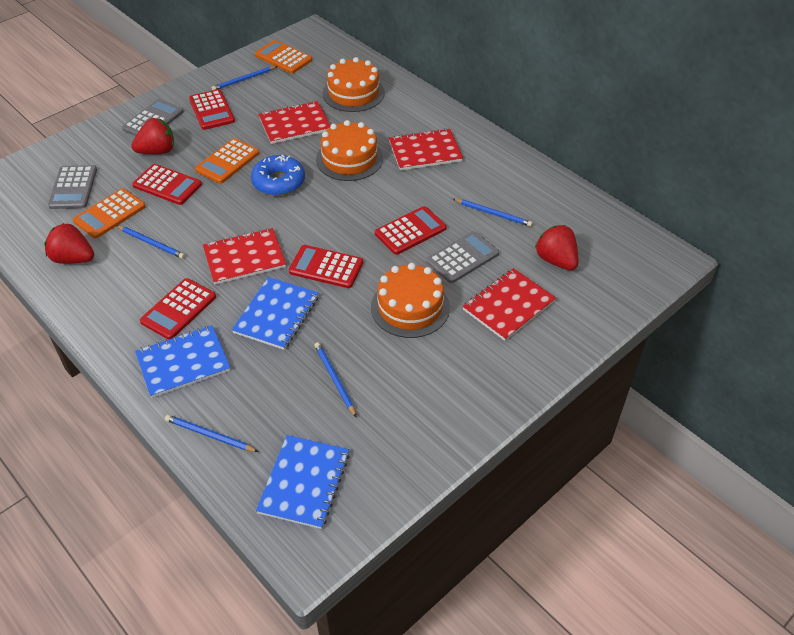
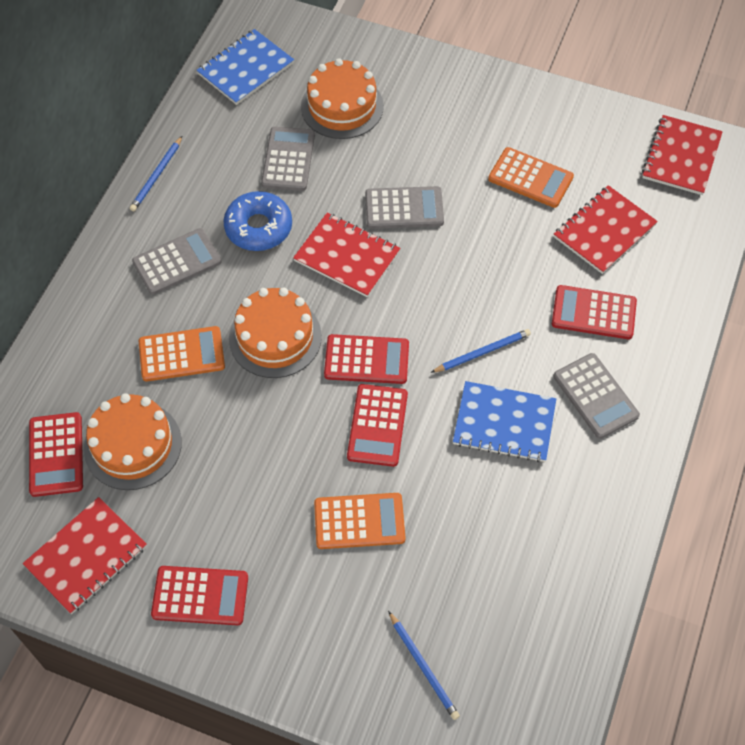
blue notebook: 3 -> 2
blue pencil: 5 -> 3
grey calculator: 3 -> 4
red strawberry: 3 -> 0

